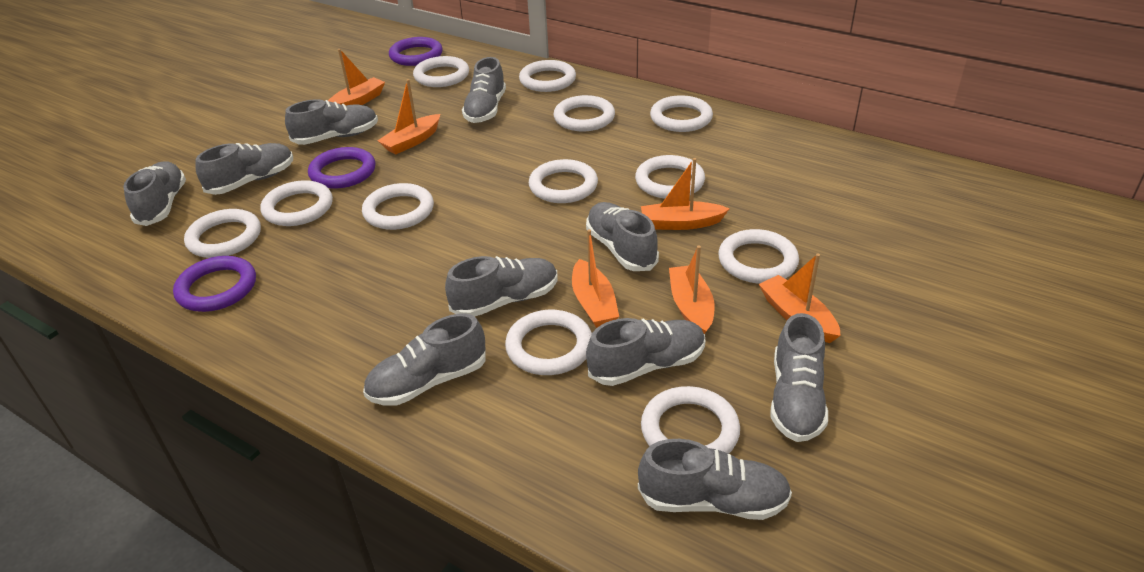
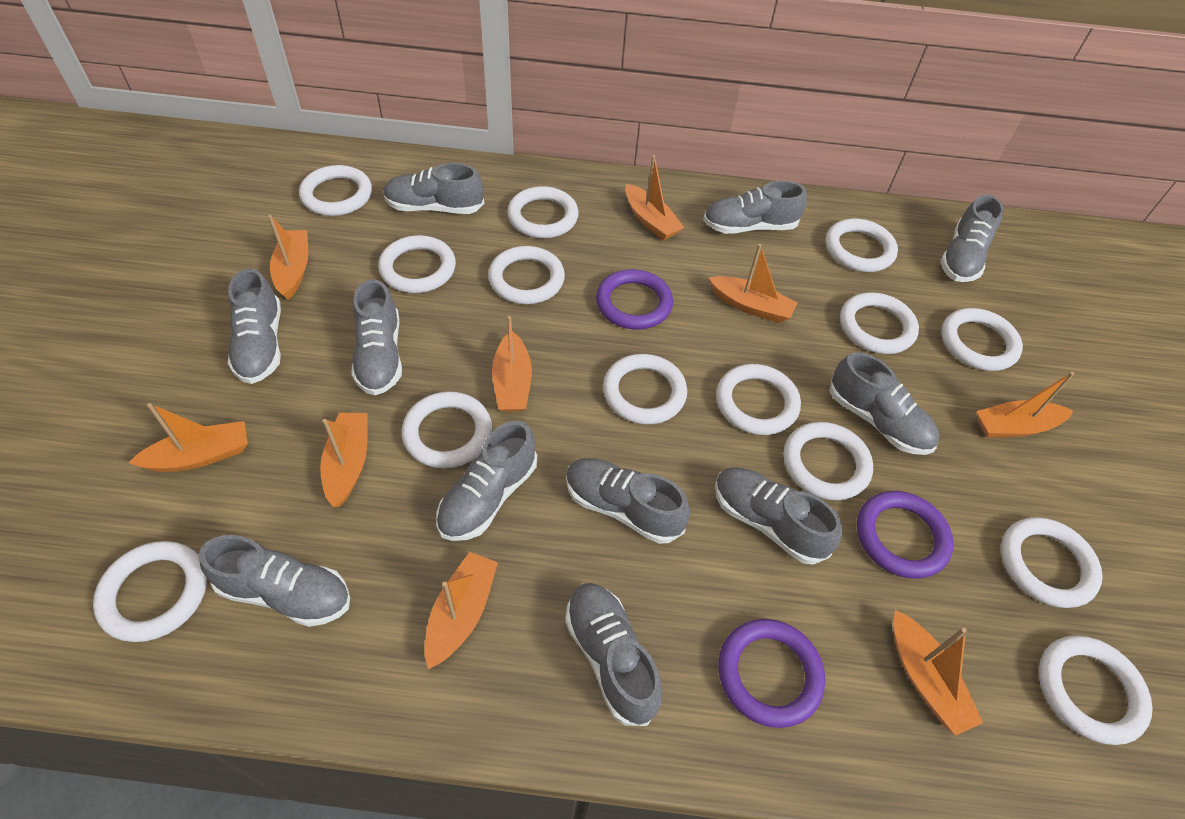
grey shoe: 10 -> 11
orange boat: 6 -> 9
white ring: 12 -> 14

